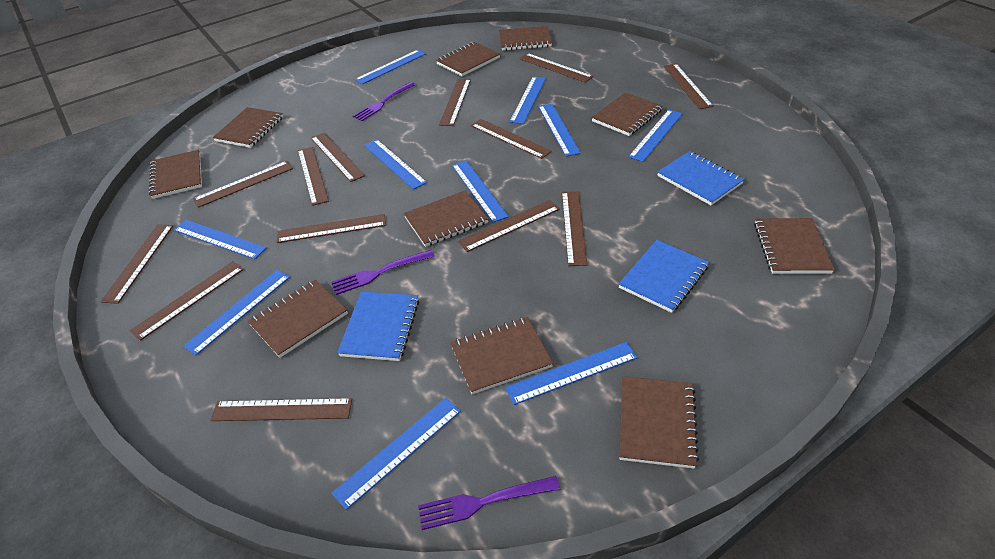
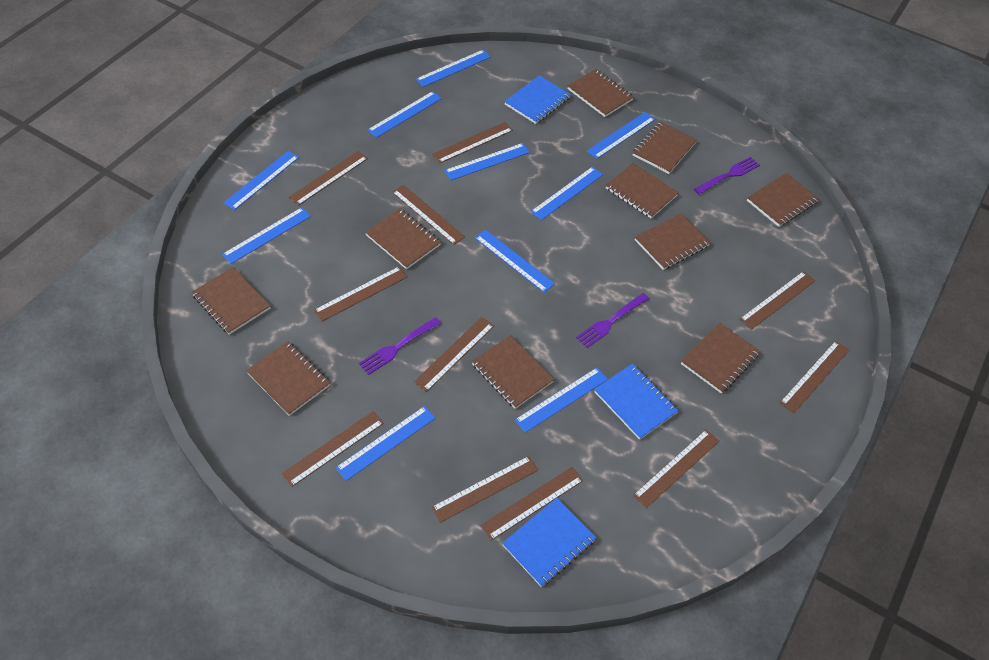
brown ruler: 13 -> 11

